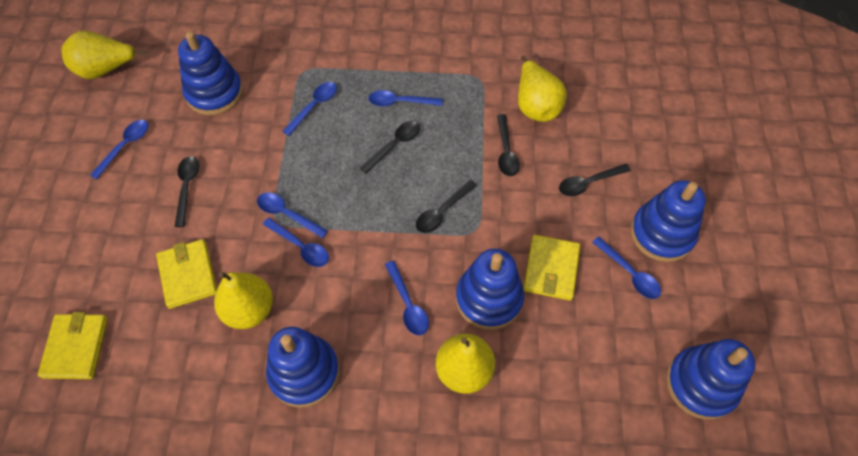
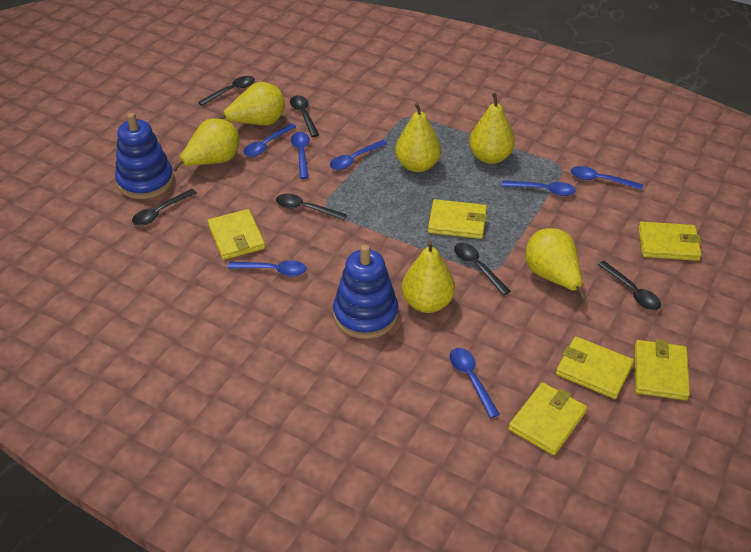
black spoon: 5 -> 6
blue stacking toy: 5 -> 2
yellow pear: 4 -> 6
yellow wallet: 3 -> 6

